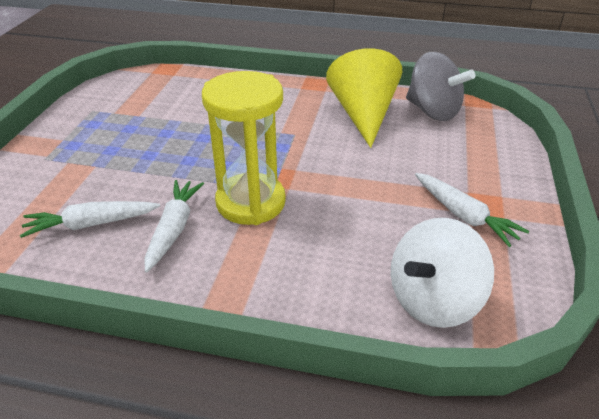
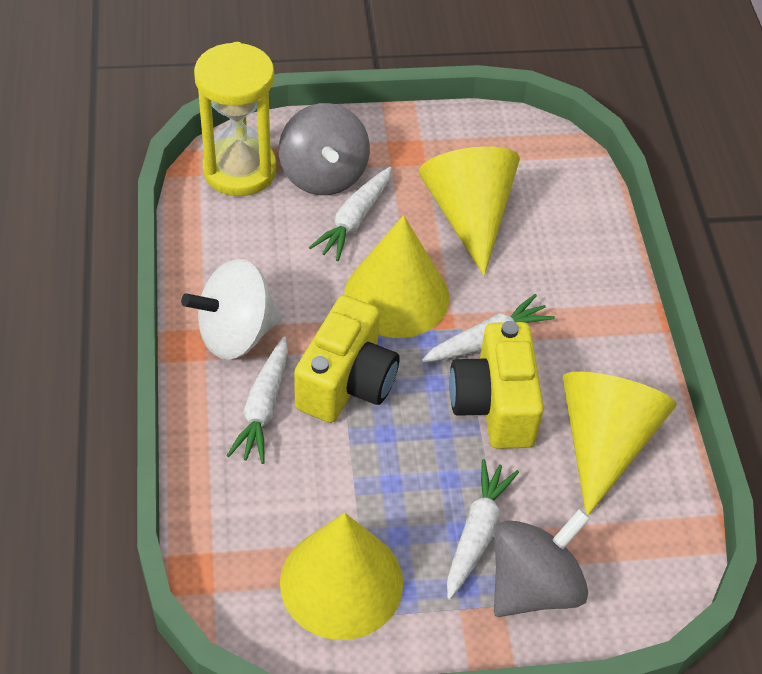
grey spinning top: 1 -> 2
white carrot: 3 -> 4
yellow camera: 0 -> 2
yellow cone: 1 -> 4

